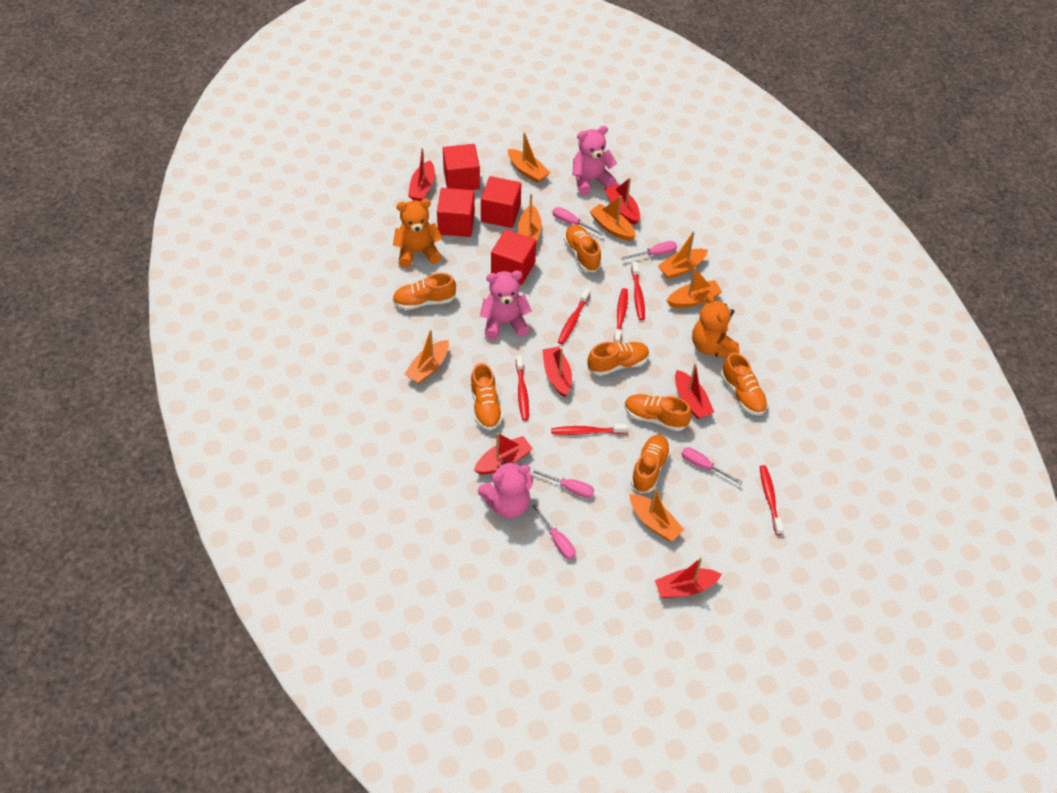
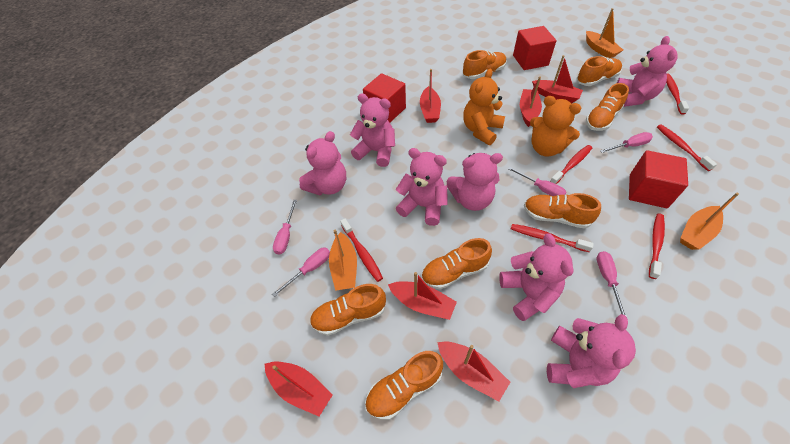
orange boat: 7 -> 3
pink teddy bear: 3 -> 7
red cube: 4 -> 3

